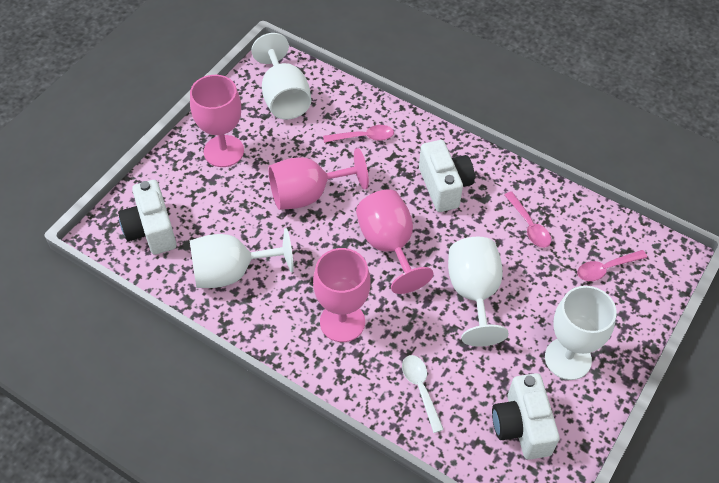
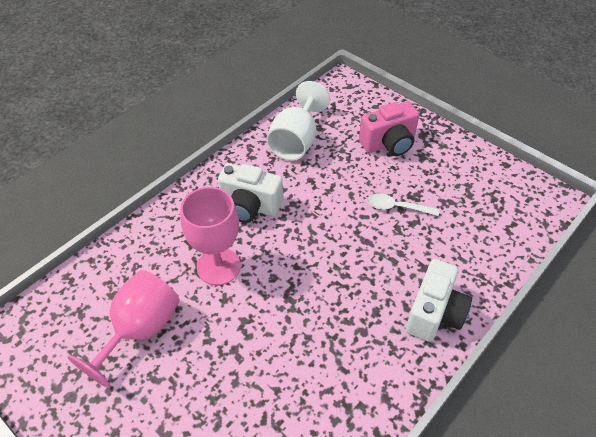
pink camera: 0 -> 1
pink goblet: 4 -> 2
pink spoon: 3 -> 0
white camera: 3 -> 2
white goblet: 4 -> 1

